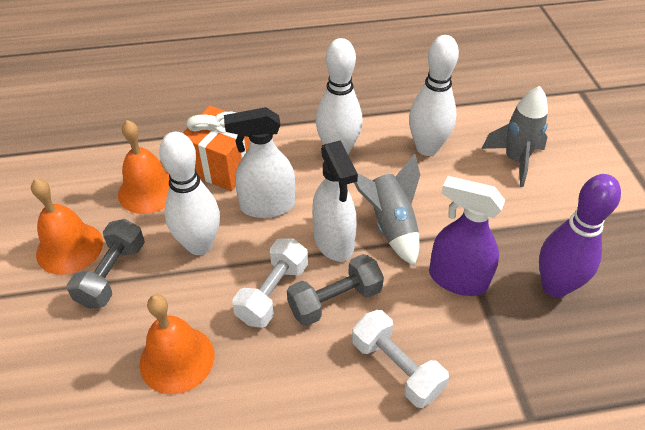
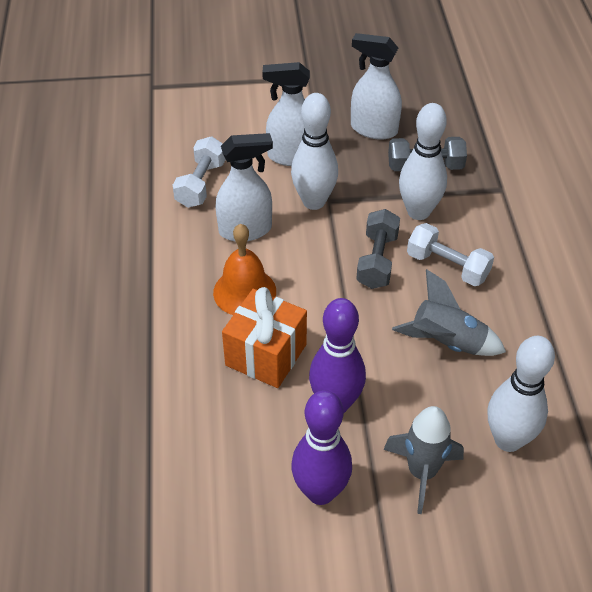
orange bell: 3 -> 1
purple bowling pin: 1 -> 2
purple spray bottle: 1 -> 0
white spray bottle: 2 -> 3

